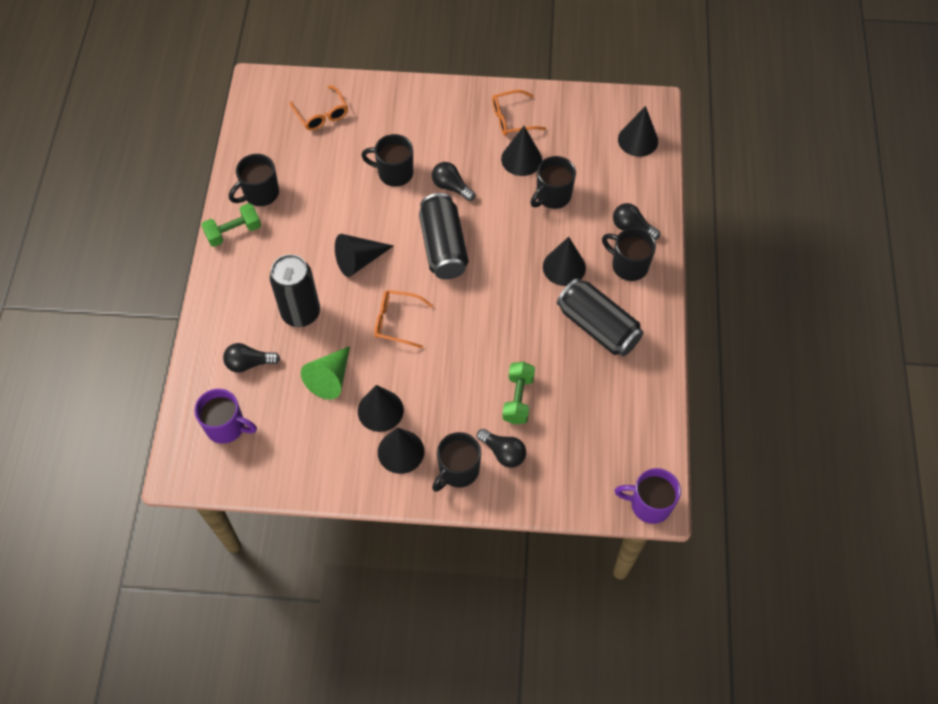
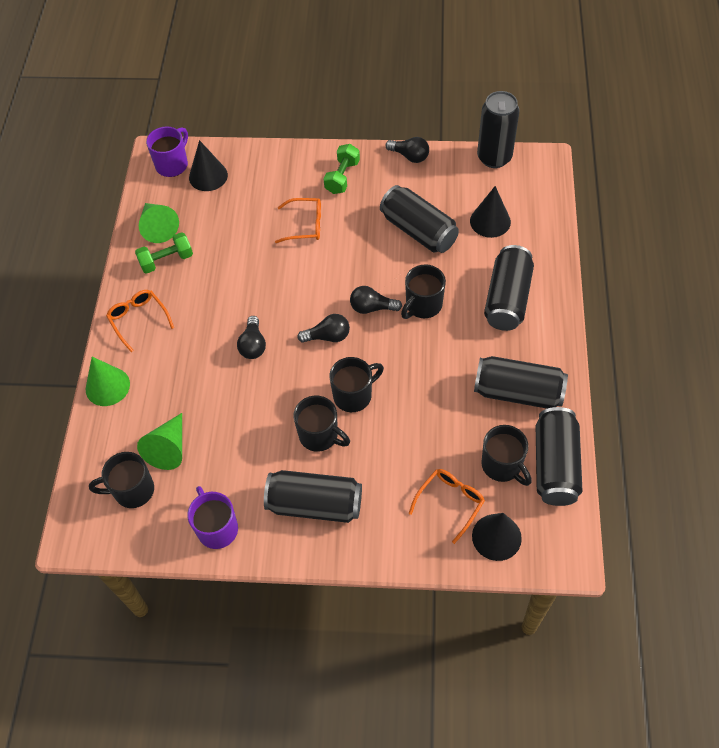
black can: 3 -> 6
black cone: 6 -> 3
green cone: 1 -> 3

